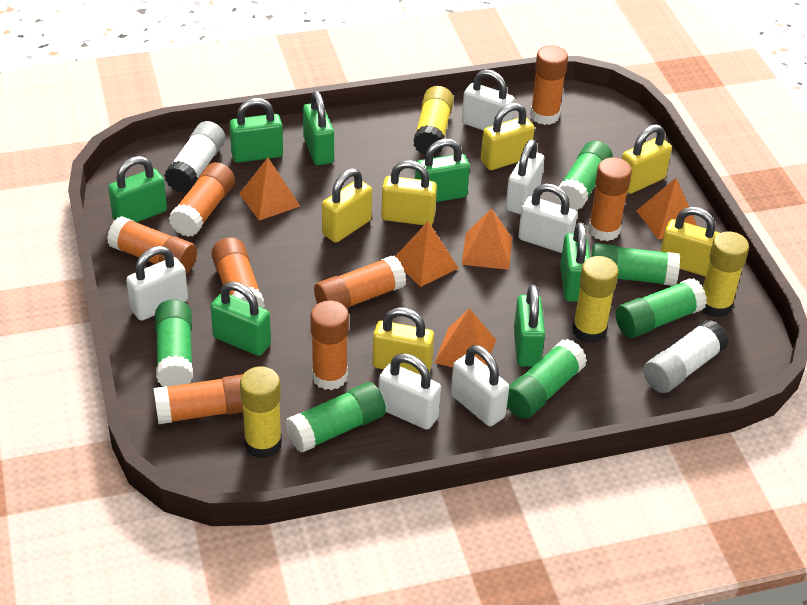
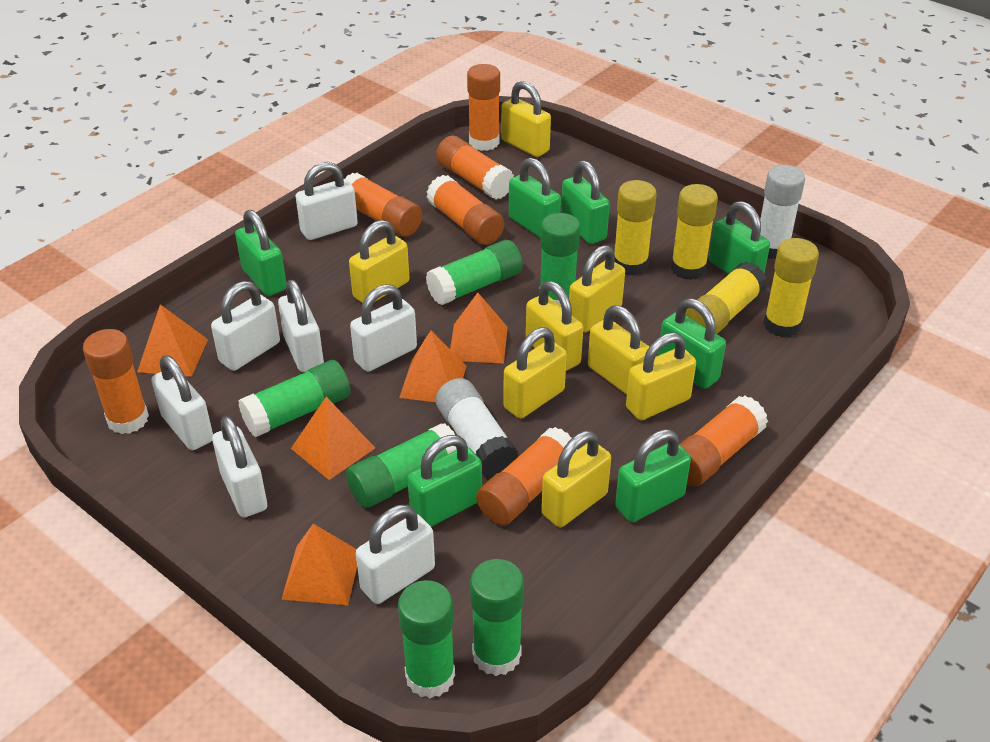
orange glue stick: 8 -> 7
white padlock: 6 -> 7
yellow padlock: 6 -> 8

